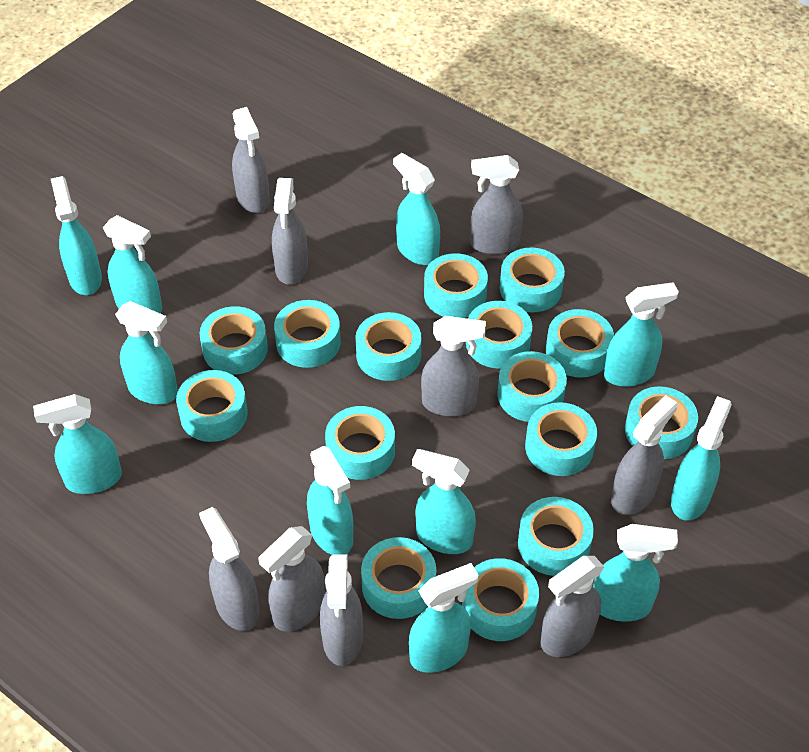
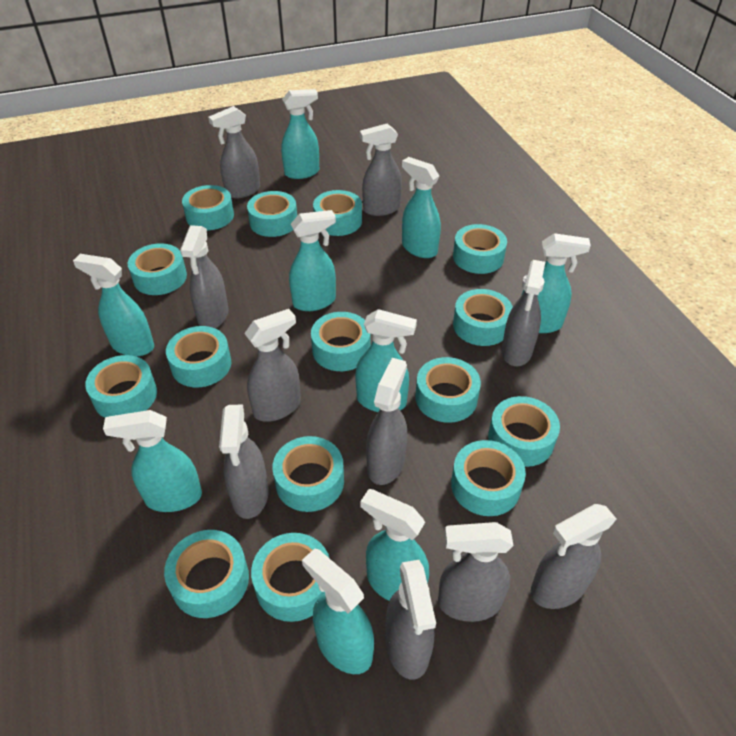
grey spray bottle: 9 -> 10
turquoise spray bottle: 11 -> 9

